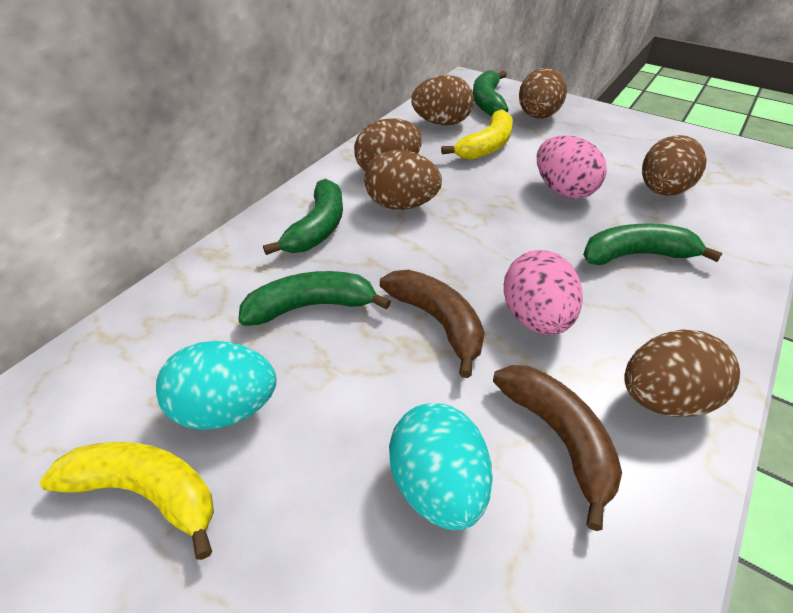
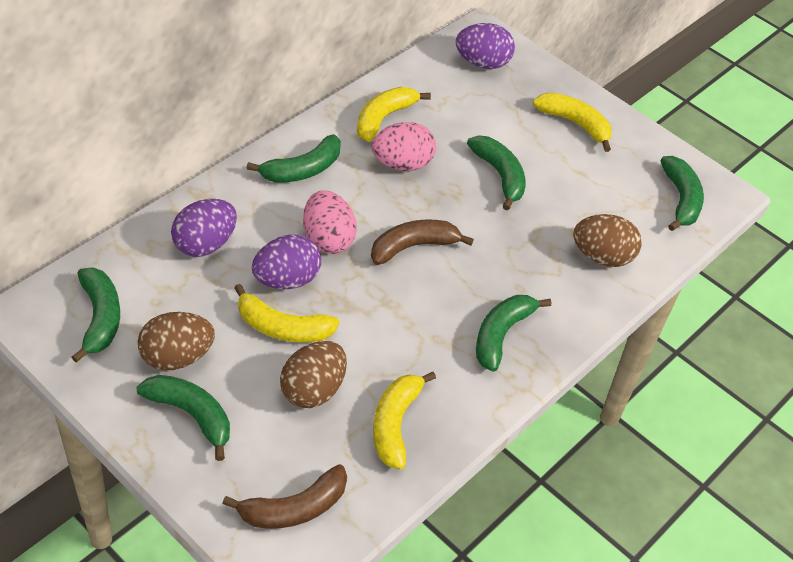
brown egg: 6 -> 3
green banana: 4 -> 6
purple egg: 0 -> 3
turquoise egg: 2 -> 0
yellow banana: 2 -> 4

